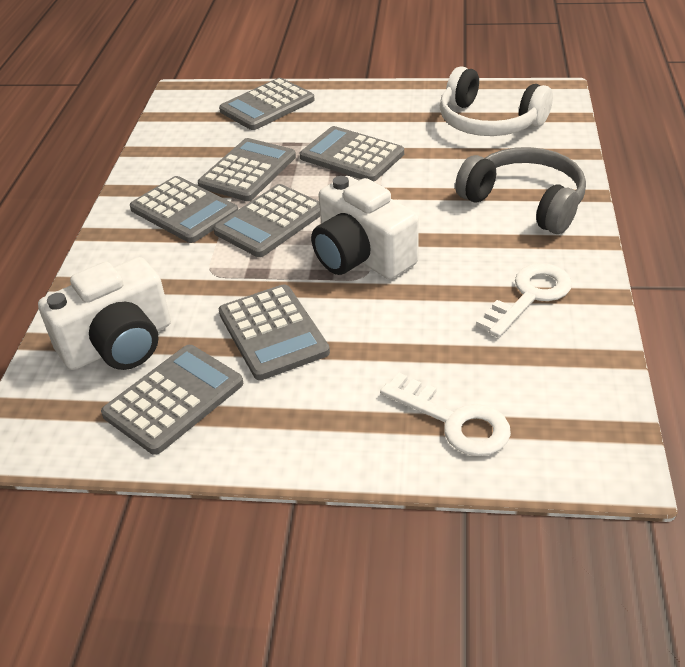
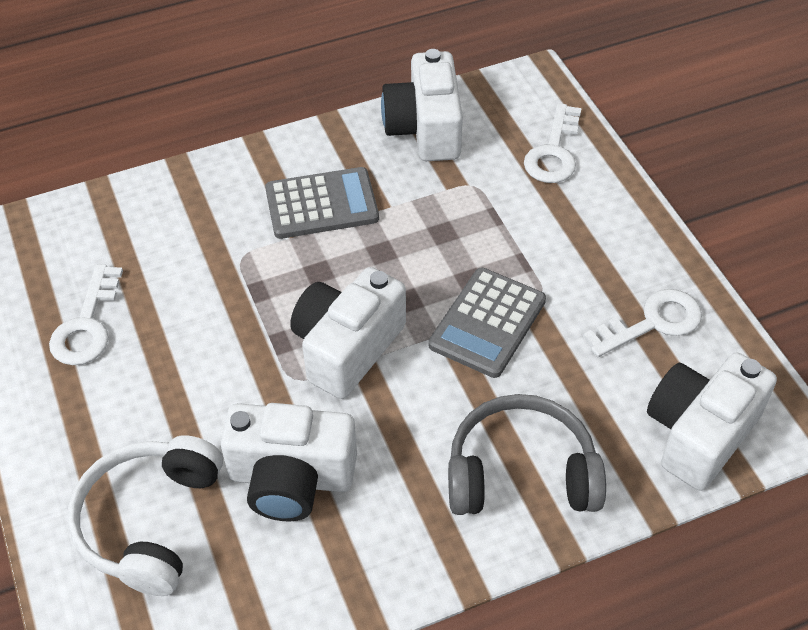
grey calculator: 7 -> 2
white camera: 2 -> 4
white key: 2 -> 3

